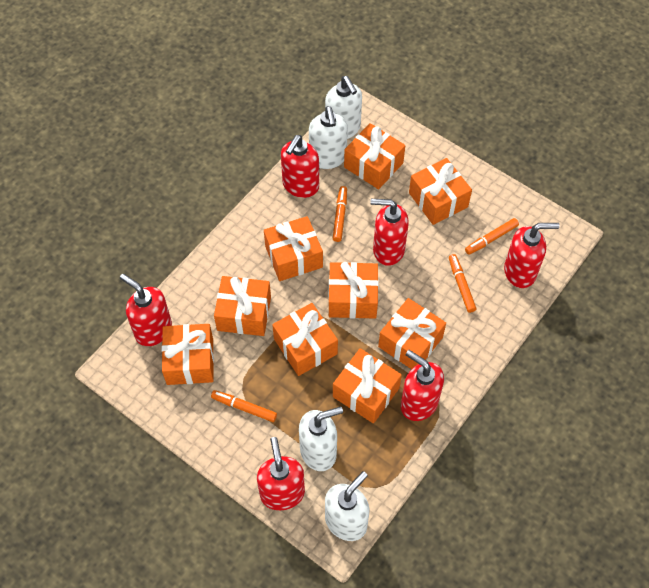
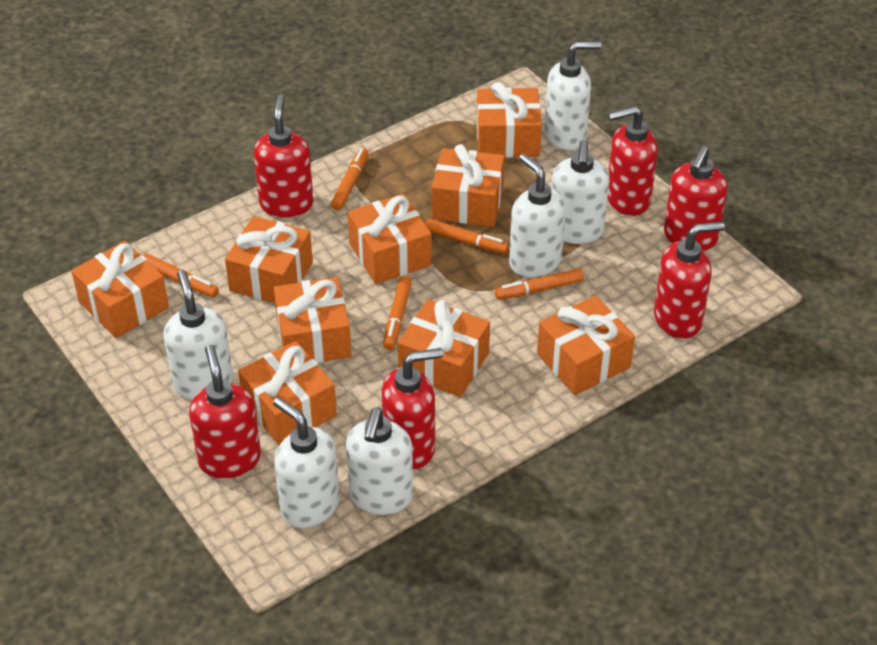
orange marker: 4 -> 5
white soap dispenser: 4 -> 6

